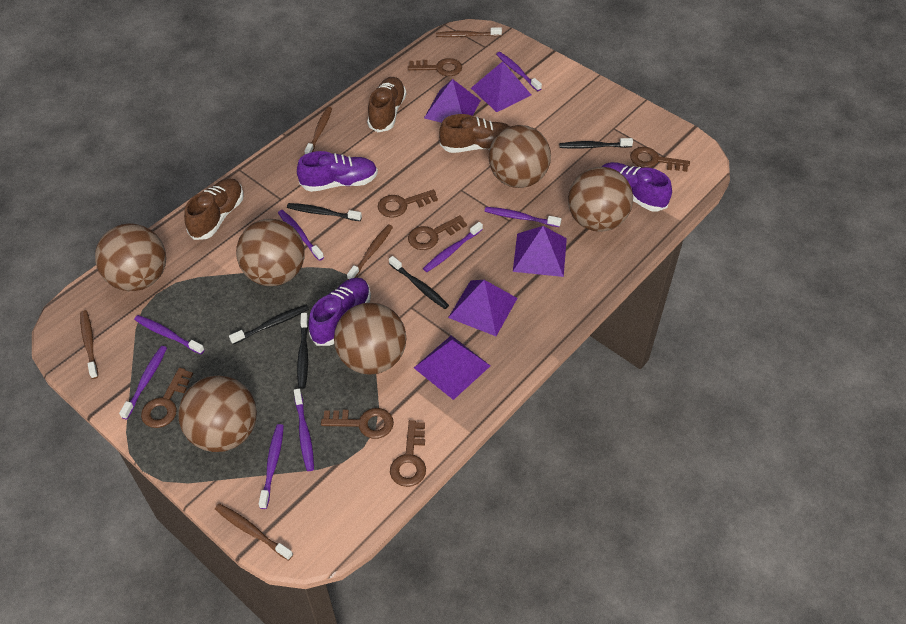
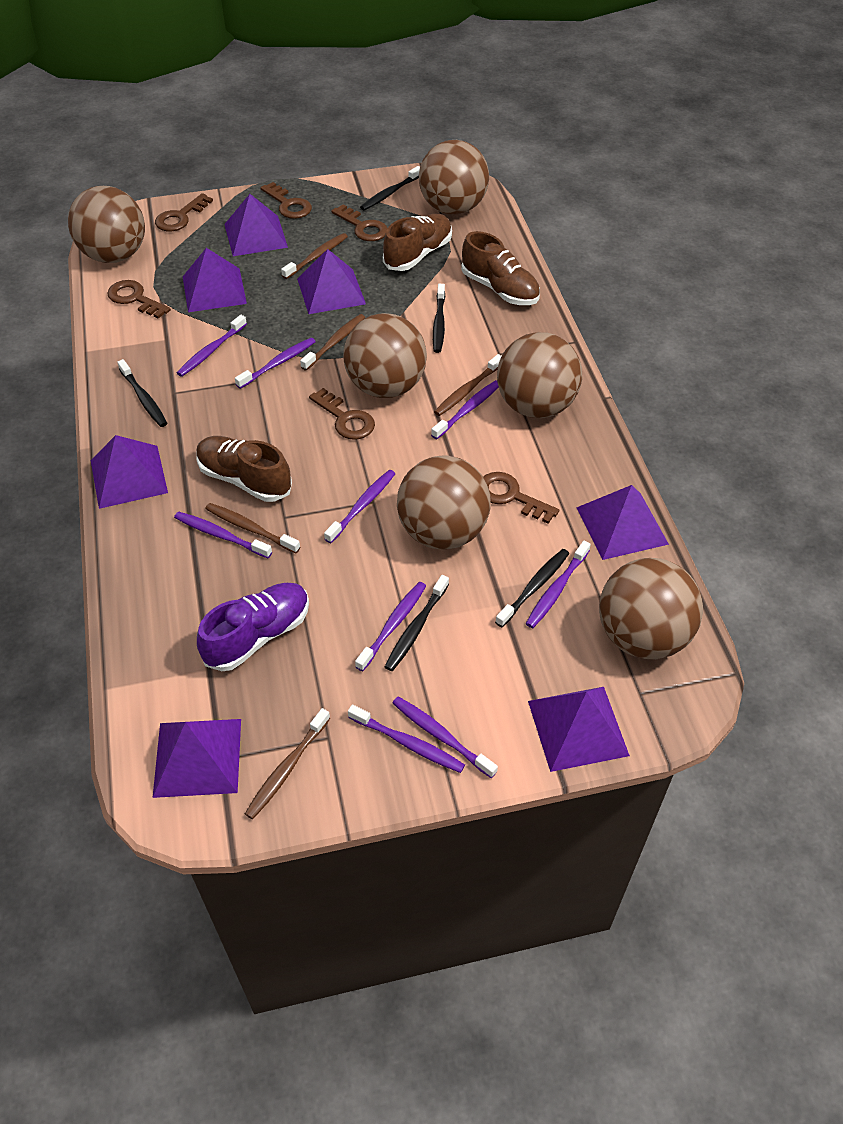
brown key: 7 -> 6
purple pyramid: 5 -> 7
purple shoe: 3 -> 1
purple toothbrush: 8 -> 9

